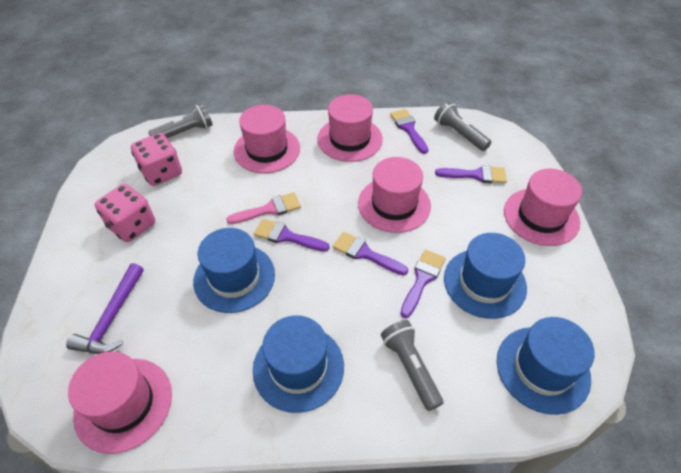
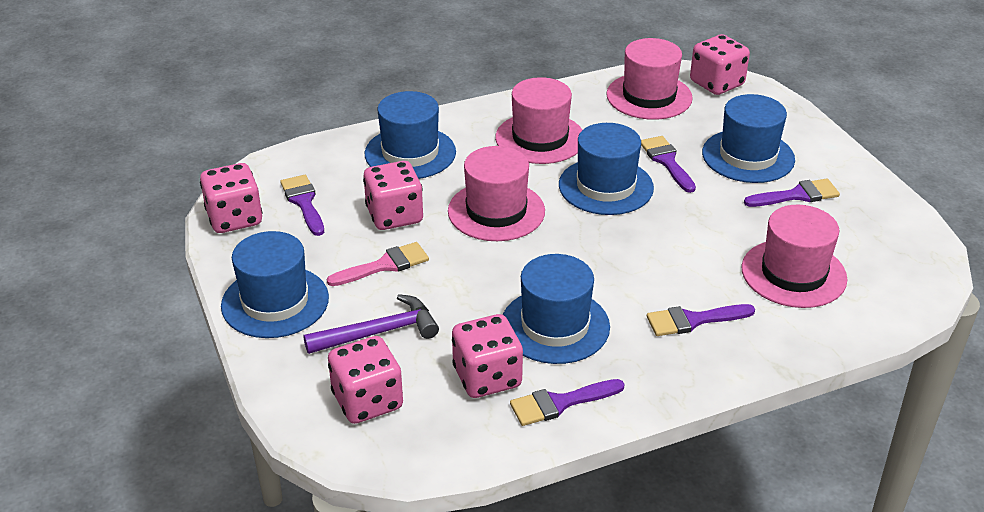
blue hat: 4 -> 5
grey flashlight: 3 -> 0
pink dice: 2 -> 5
pink hat: 5 -> 4

